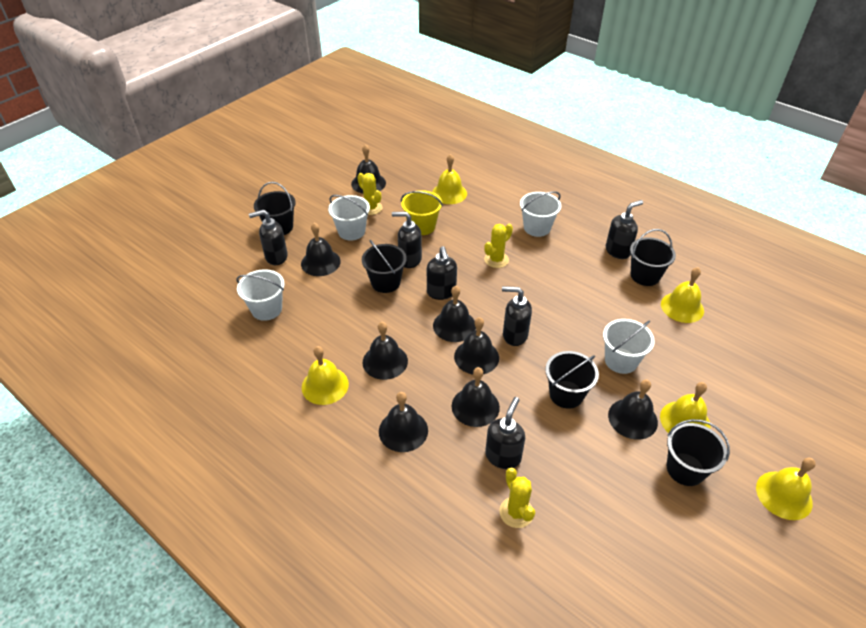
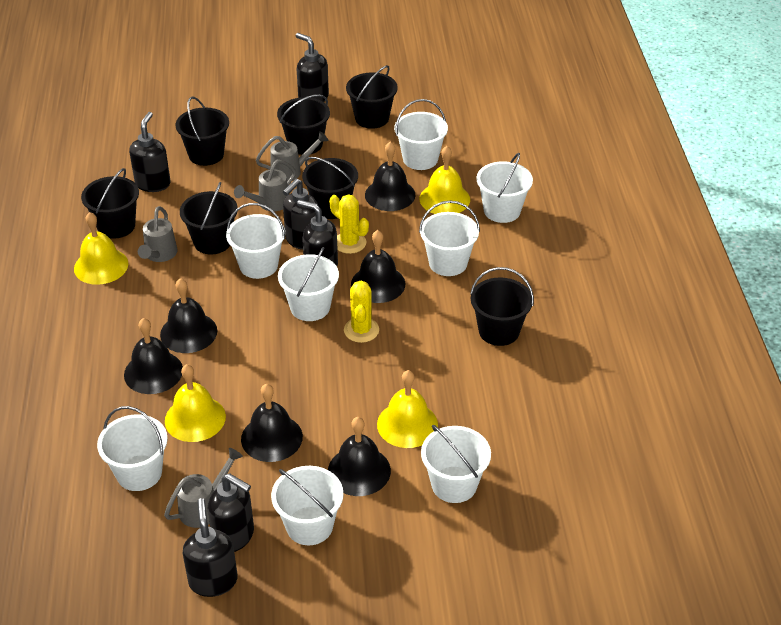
black bell: 8 -> 6
black bucket: 5 -> 7
grey watering can: 0 -> 4
white bucket: 4 -> 8
yellow bell: 5 -> 4
yellow bucket: 1 -> 0
yellow cactus: 3 -> 2

